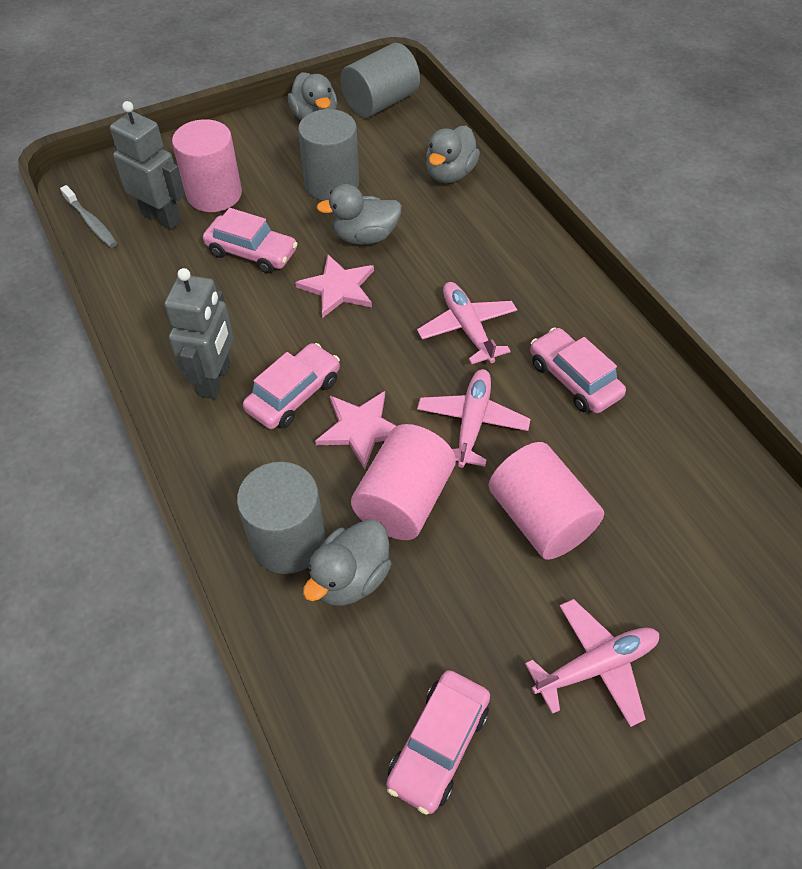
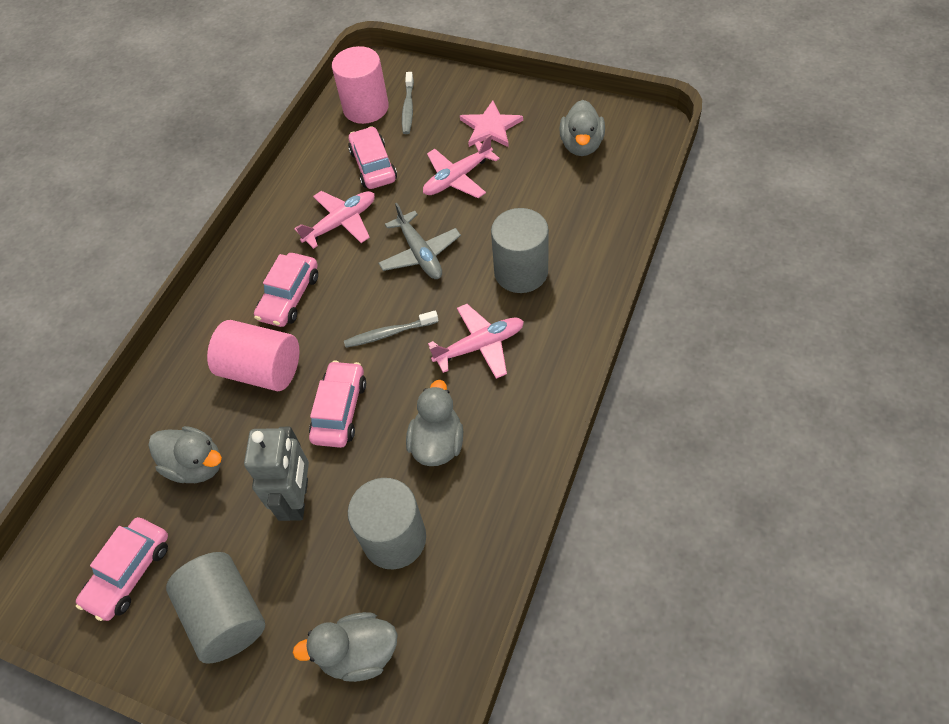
grey plane: 0 -> 1
grey robot: 2 -> 1
grey toothbrush: 1 -> 2
pink cylinder: 3 -> 2
pink star: 2 -> 1

